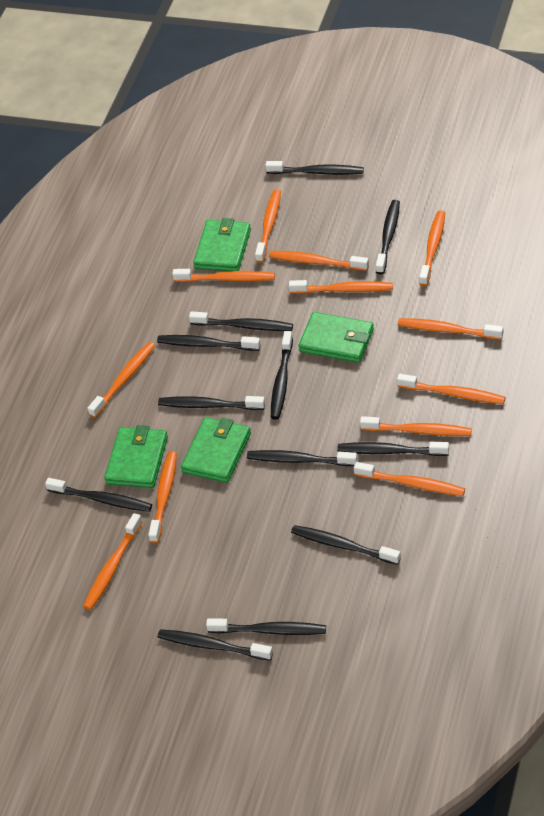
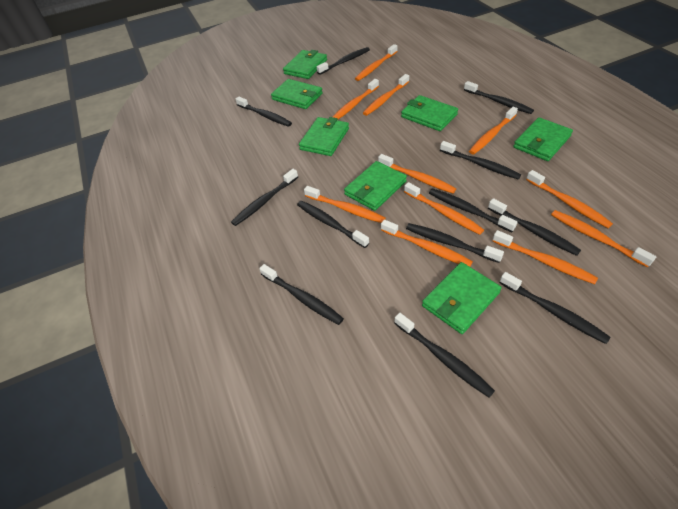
green wallet: 4 -> 7
orange toothbrush: 12 -> 11

